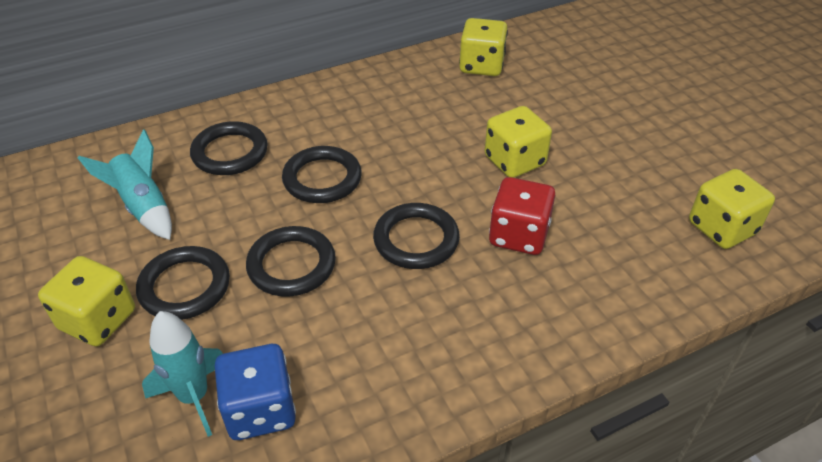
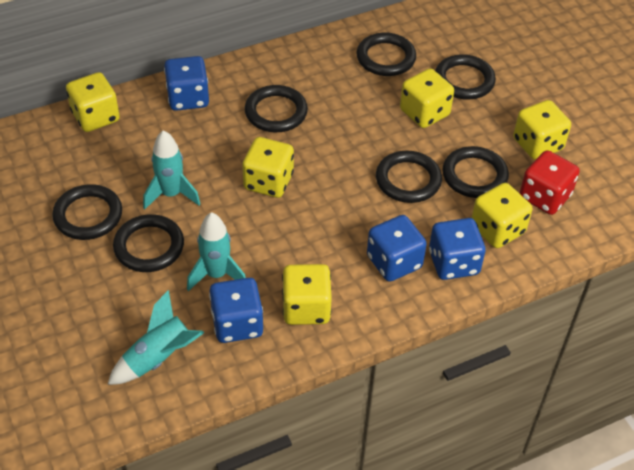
black ring: 5 -> 7
blue dice: 1 -> 4
turquoise rocket: 2 -> 3
yellow dice: 4 -> 6

